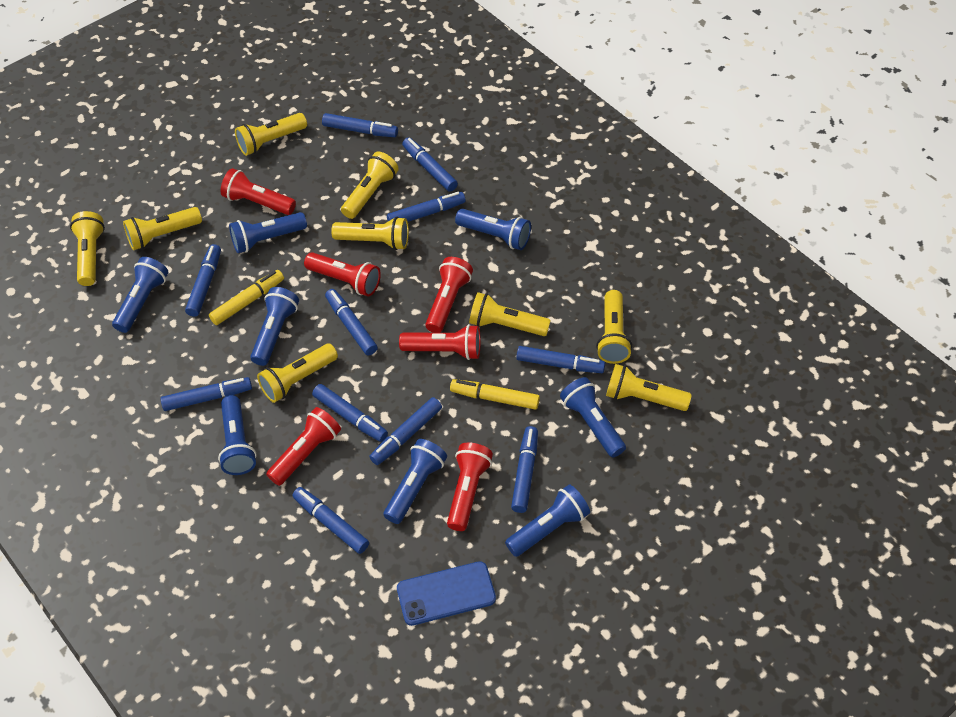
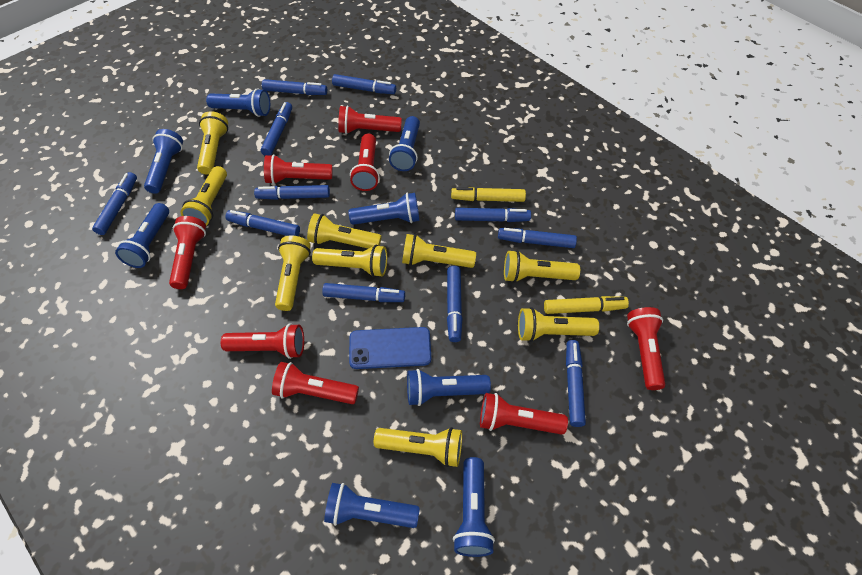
red flashlight: 6 -> 8

